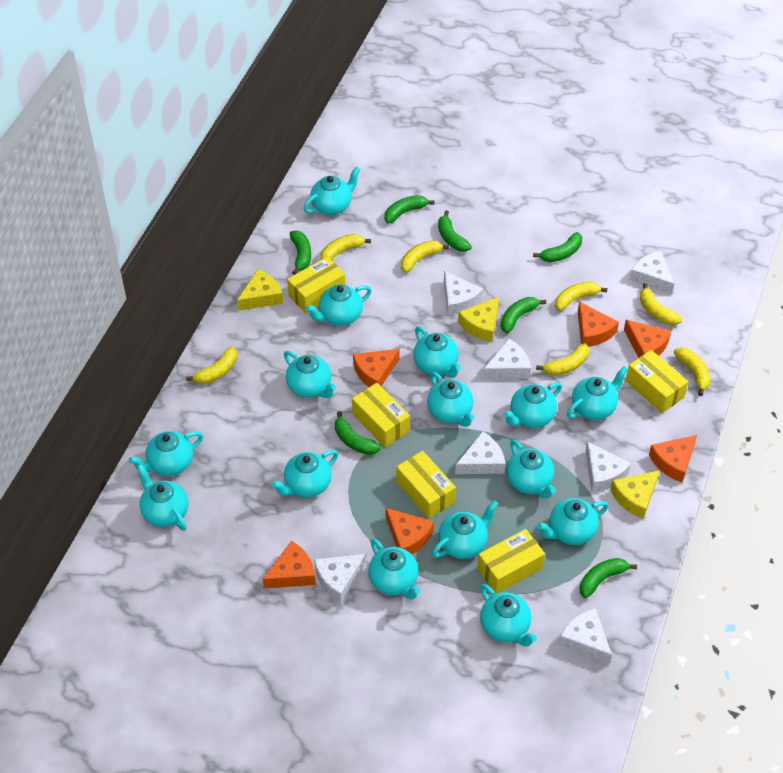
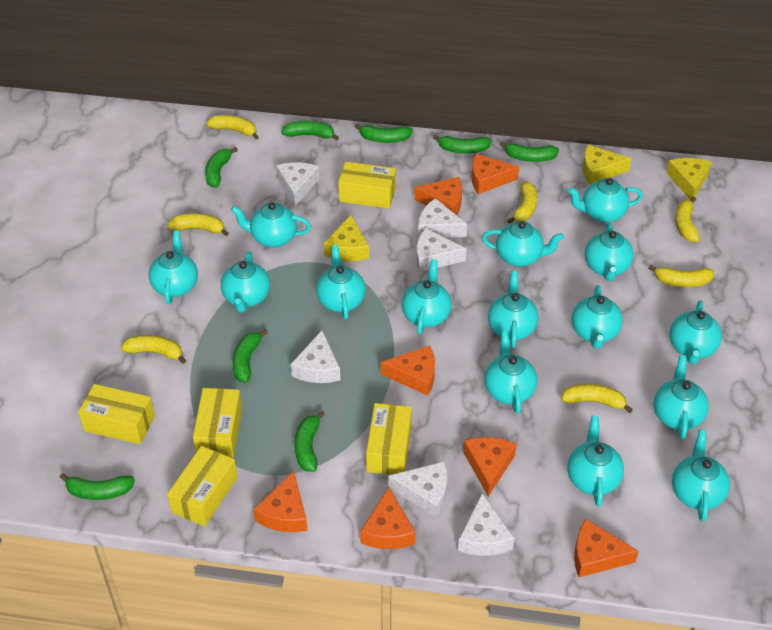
green banana: 7 -> 8
orange cheese: 6 -> 7
white cheese: 7 -> 6

